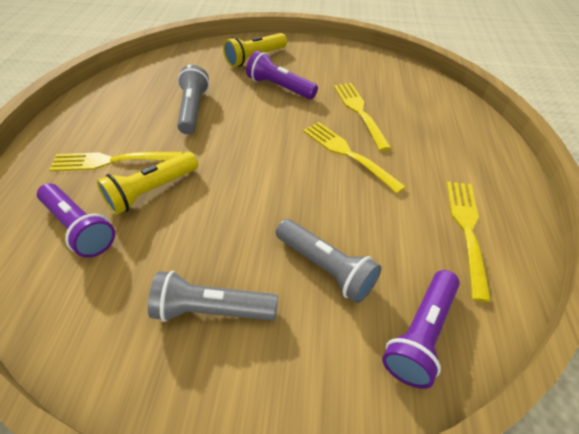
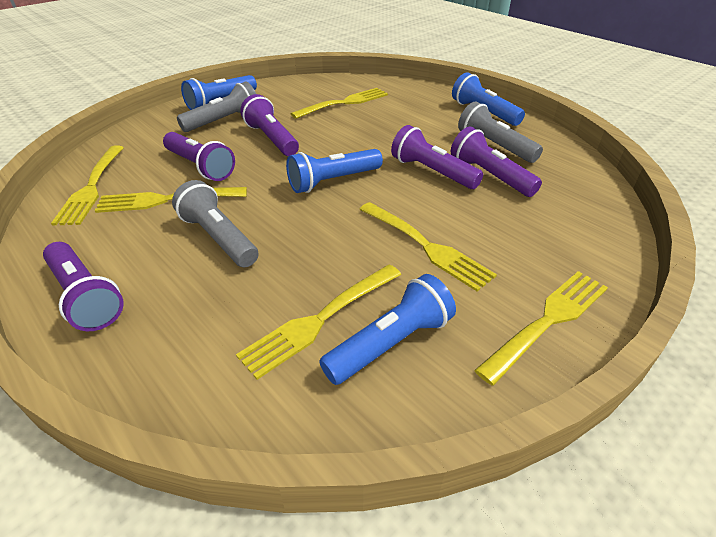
blue flashlight: 0 -> 4
purple flashlight: 3 -> 5
yellow flashlight: 2 -> 0
yellow fork: 4 -> 6

